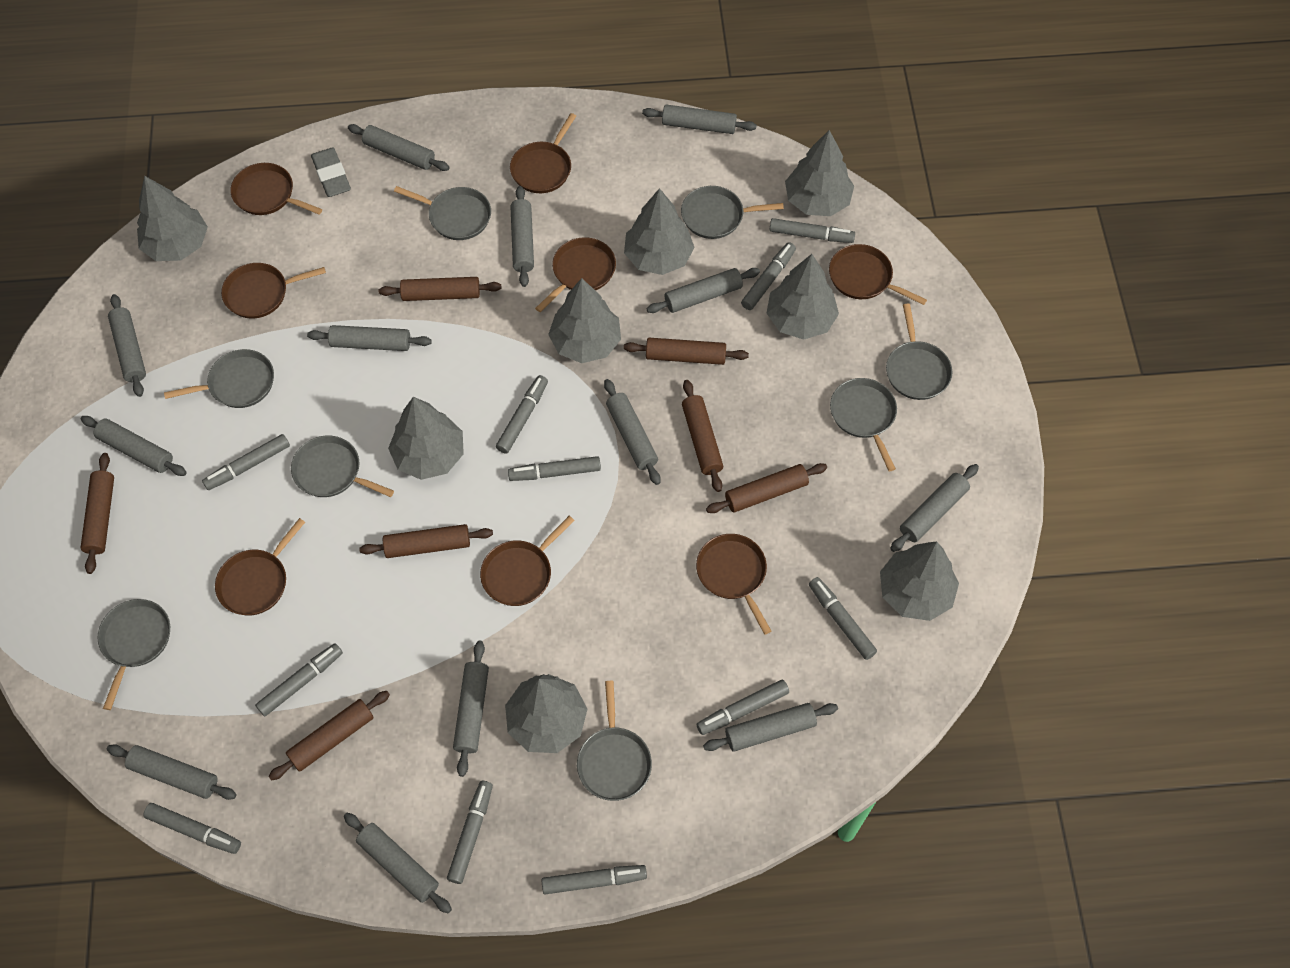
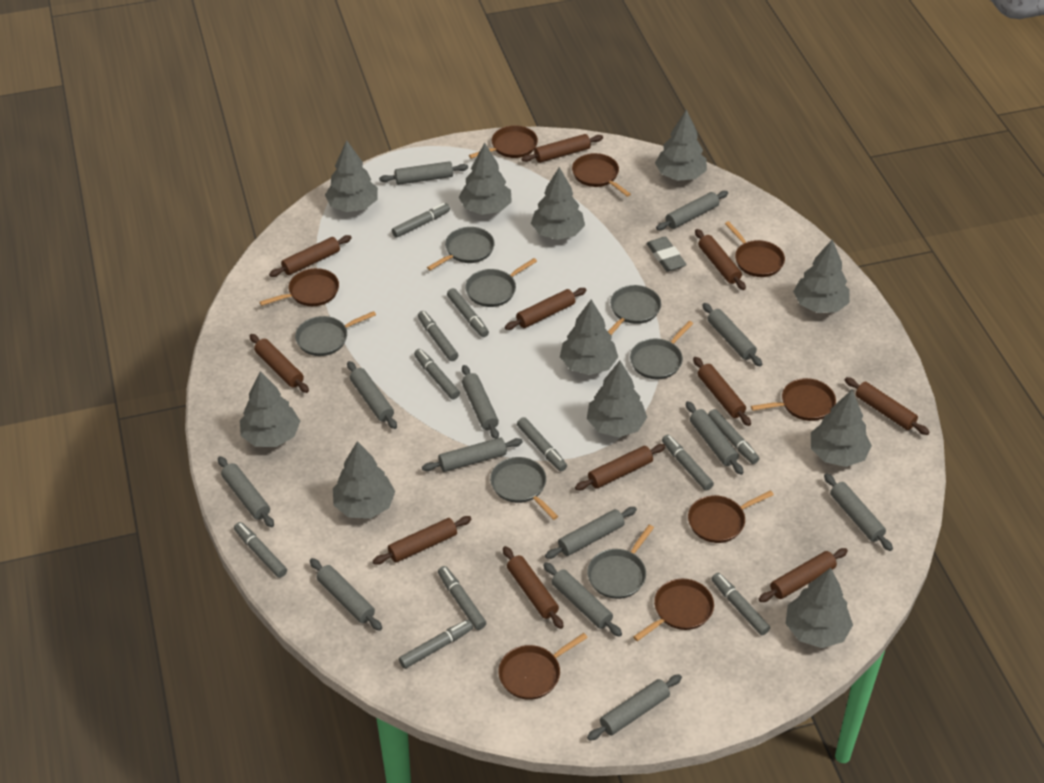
brown rolling pin: 7 -> 11
grey pan: 8 -> 7
grey tree: 8 -> 11

